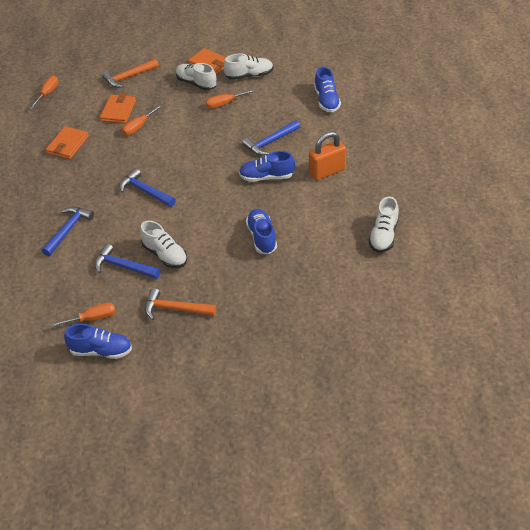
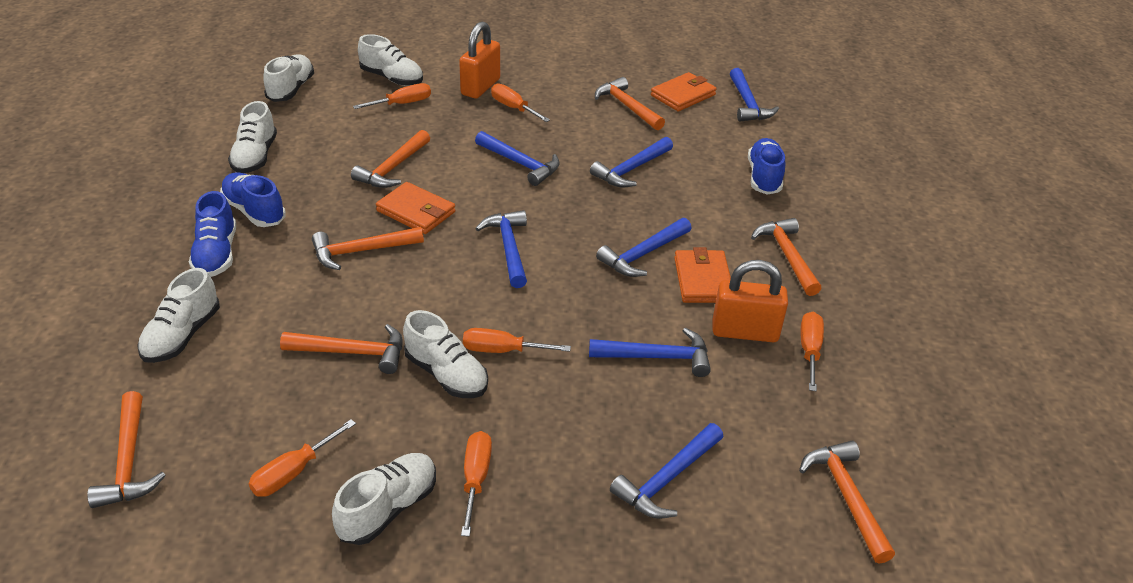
blue hammer: 4 -> 7
blue shoe: 4 -> 3
orange hammer: 2 -> 7
orange padlock: 1 -> 2
orange screwdriver: 4 -> 6
white shoe: 4 -> 6

